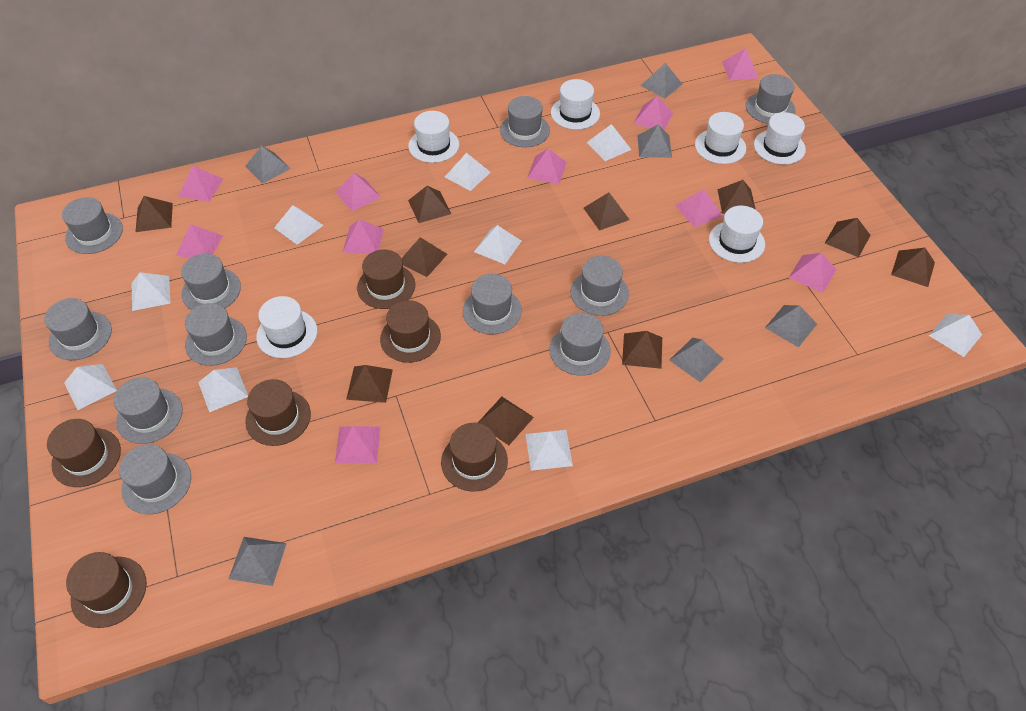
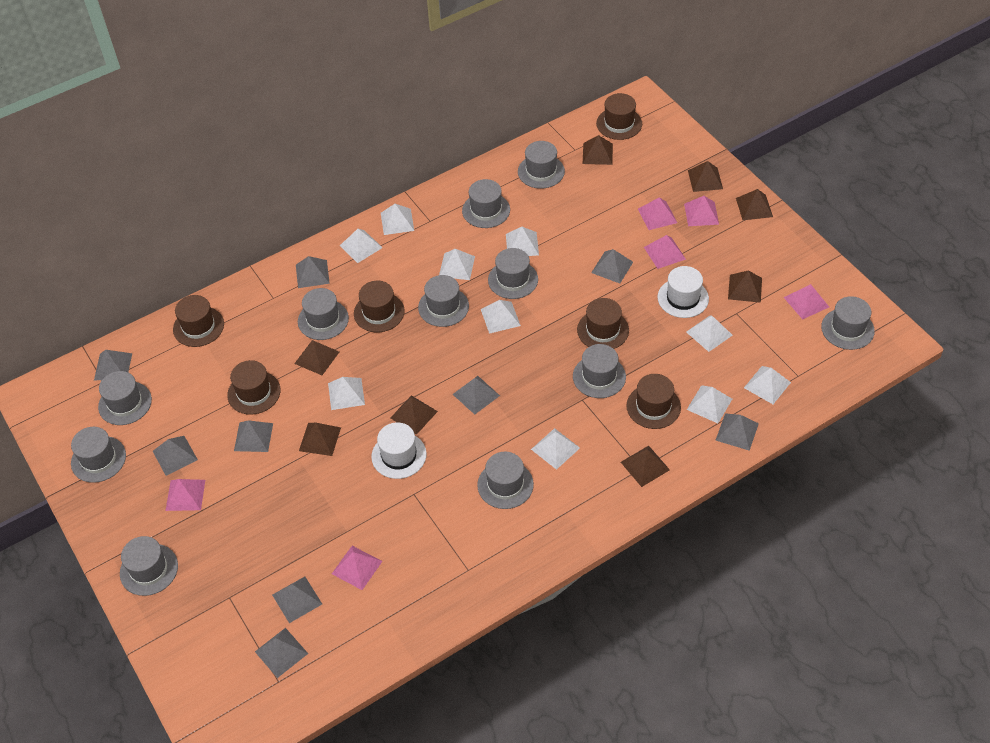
brown pyramid: 10 -> 8
grey pyramid: 6 -> 9
pink pyramid: 10 -> 6
white hat: 6 -> 2
white pyramid: 9 -> 10

